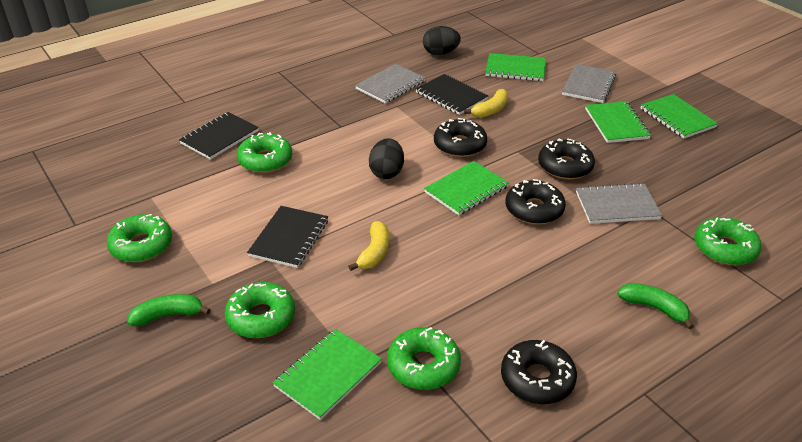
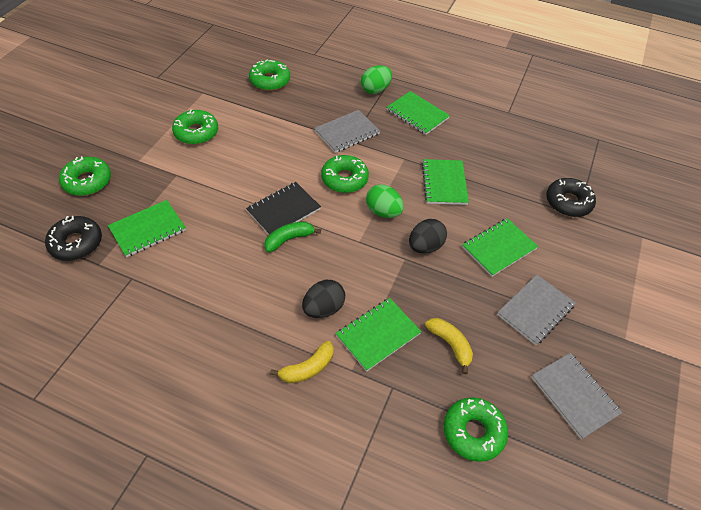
black donut: 4 -> 2
black notebook: 3 -> 1
green banana: 2 -> 1
green egg: 0 -> 2

